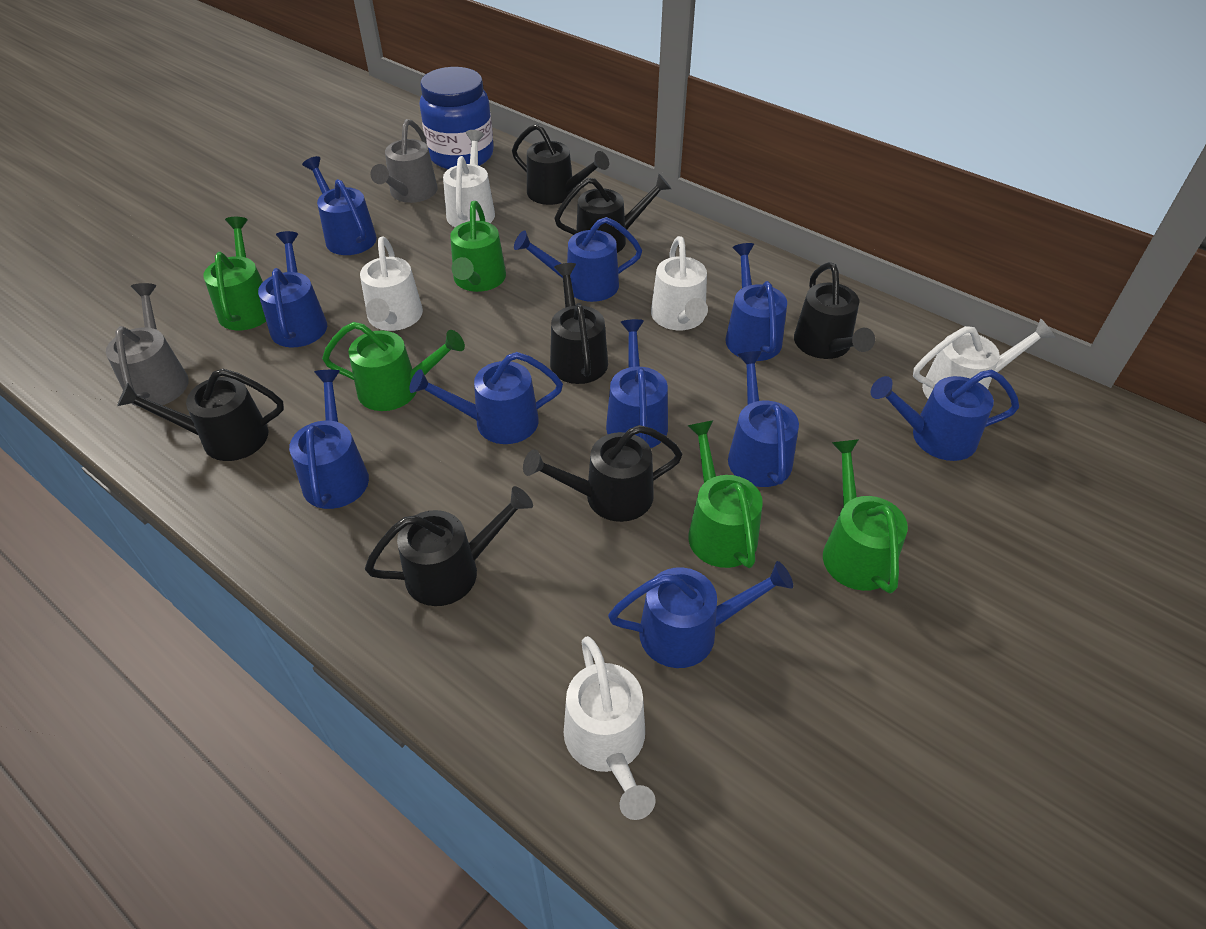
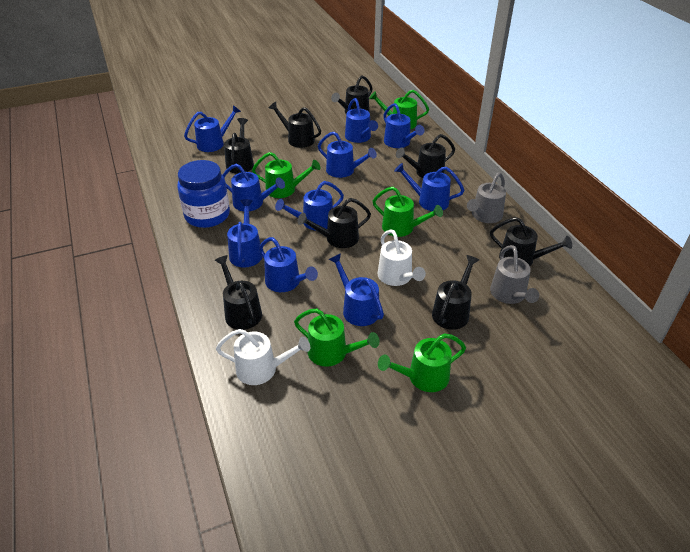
black watering can: 7 -> 8
white watering can: 5 -> 2

